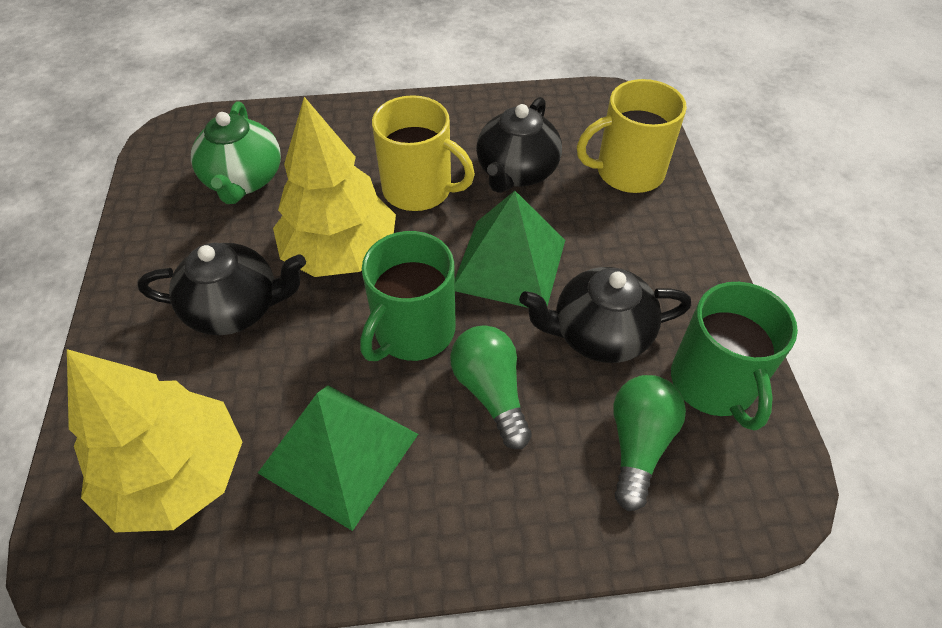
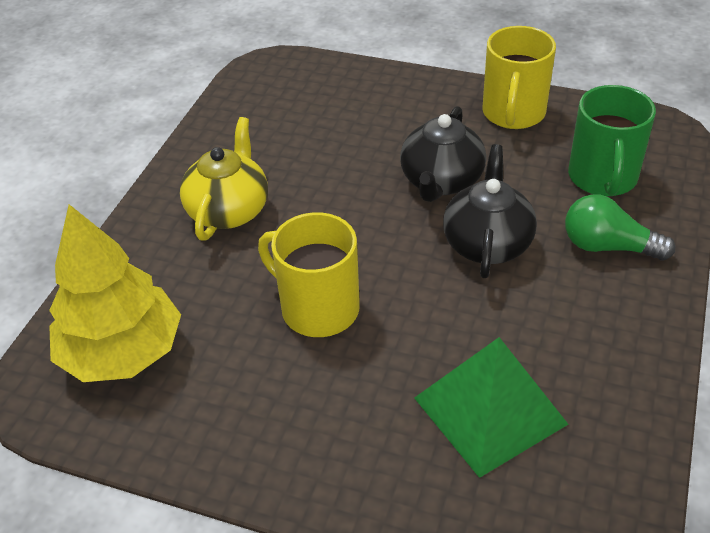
black teapot: 3 -> 2
green light bulb: 2 -> 1
green mug: 2 -> 1
green pyramid: 2 -> 1
green teapot: 1 -> 0
yellow teapot: 0 -> 1
yellow tree: 2 -> 1

